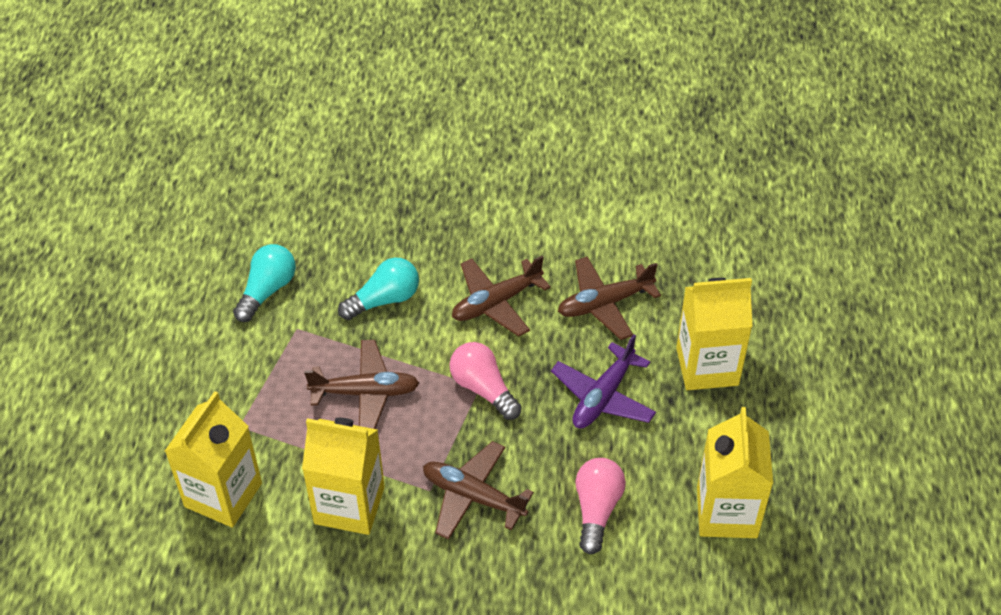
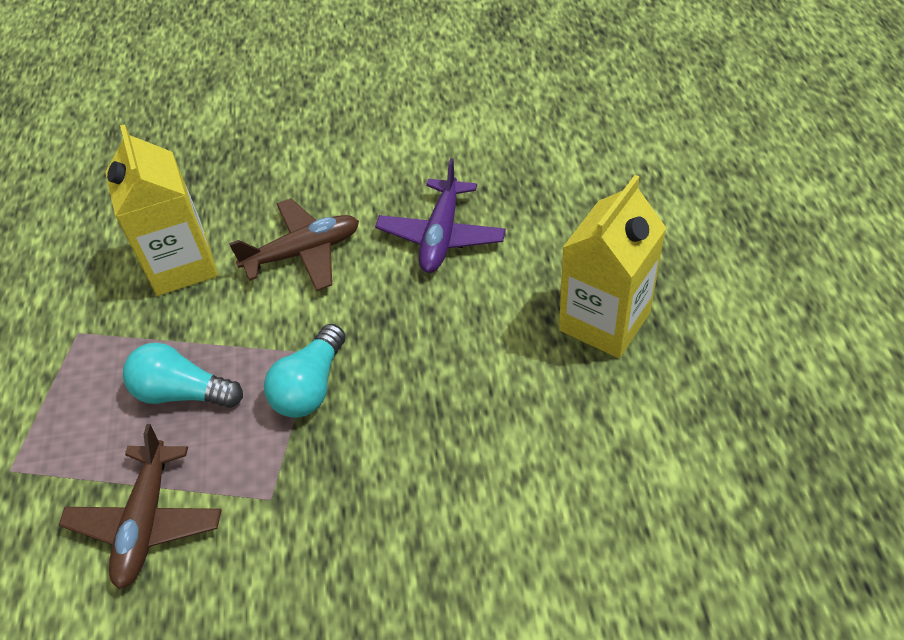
brown plane: 4 -> 2
pink light bulb: 2 -> 0
yellow carton: 4 -> 2

